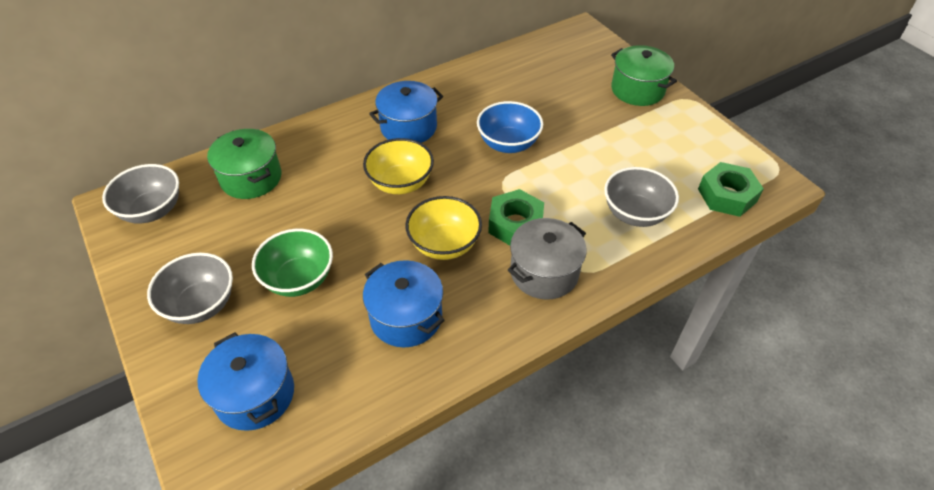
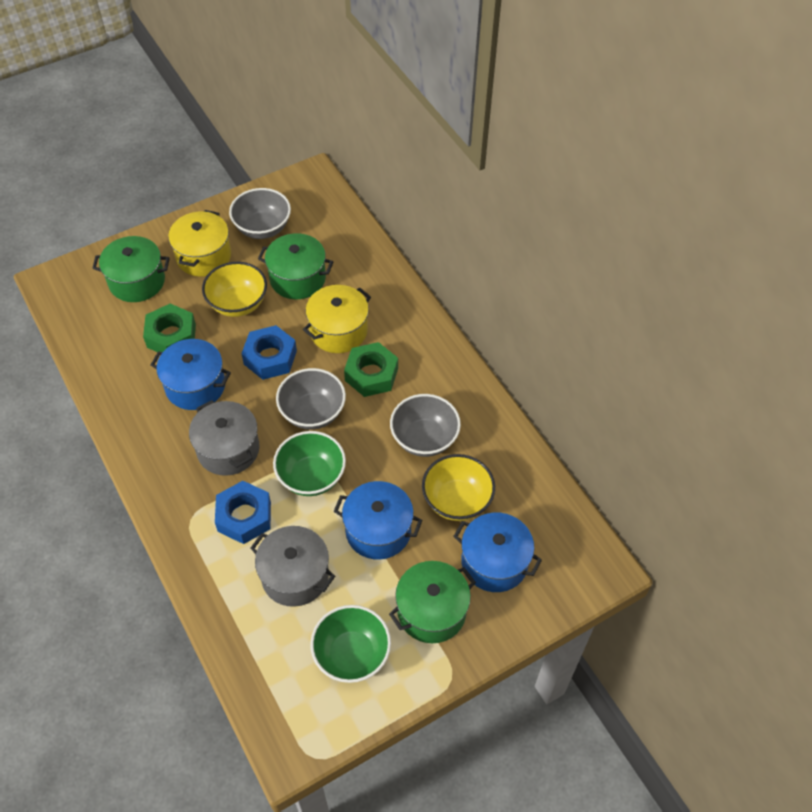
blue bowl: 1 -> 0
blue nut: 0 -> 2
green bowl: 1 -> 2
green pot: 2 -> 3
grey pot: 1 -> 2
yellow pot: 0 -> 2

